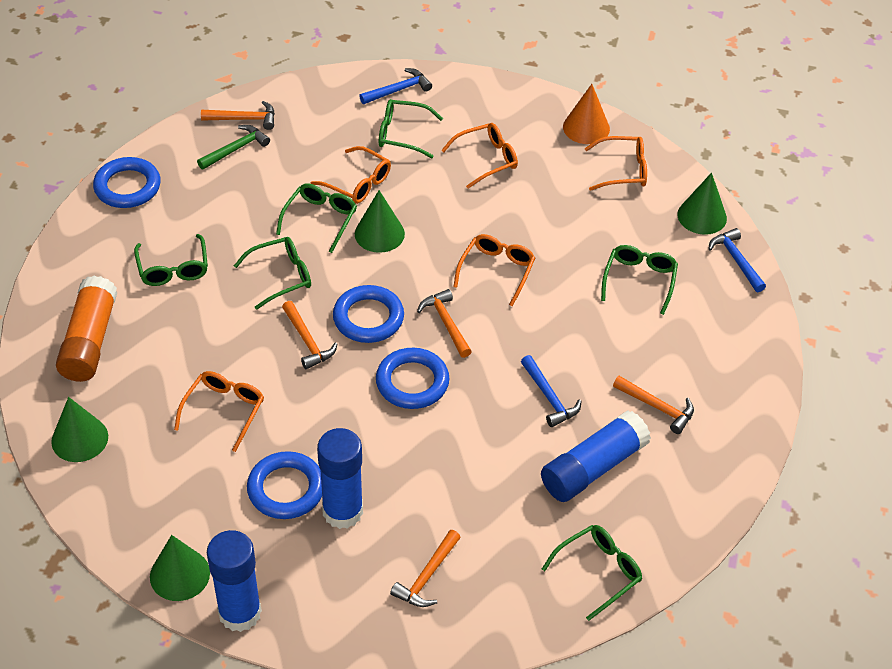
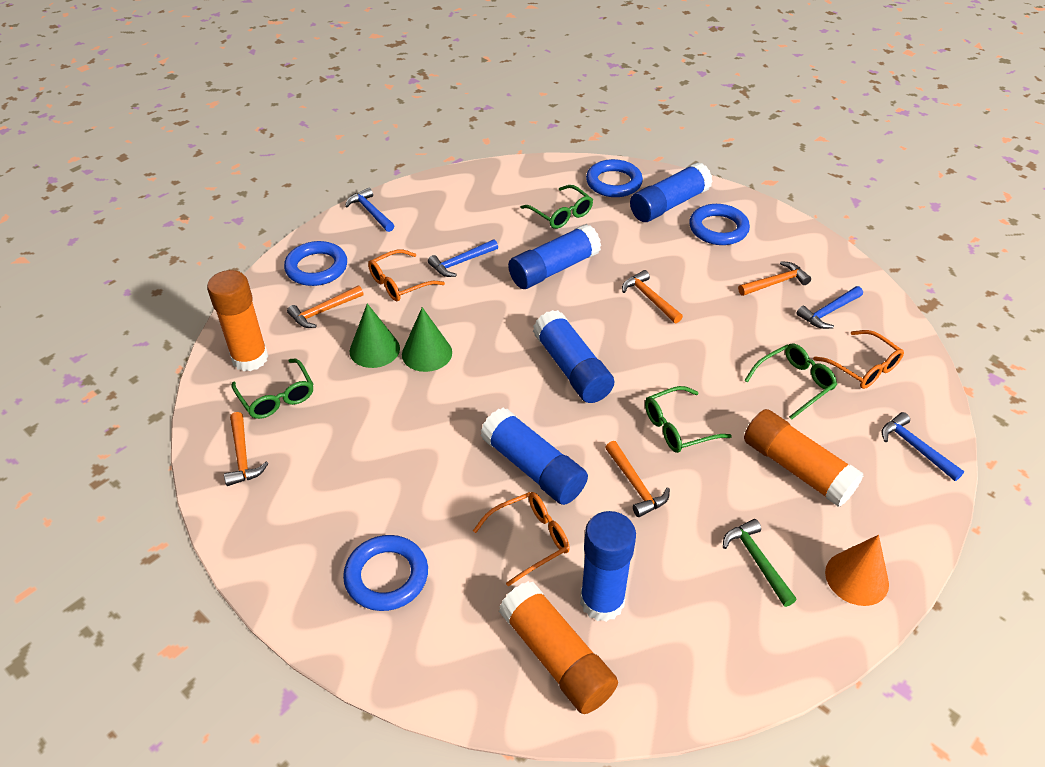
blue glue stick: 3 -> 5
blue hammer: 3 -> 4
green cone: 4 -> 2
green glasses: 6 -> 4
orange glasses: 5 -> 3
orange glue stick: 1 -> 3

